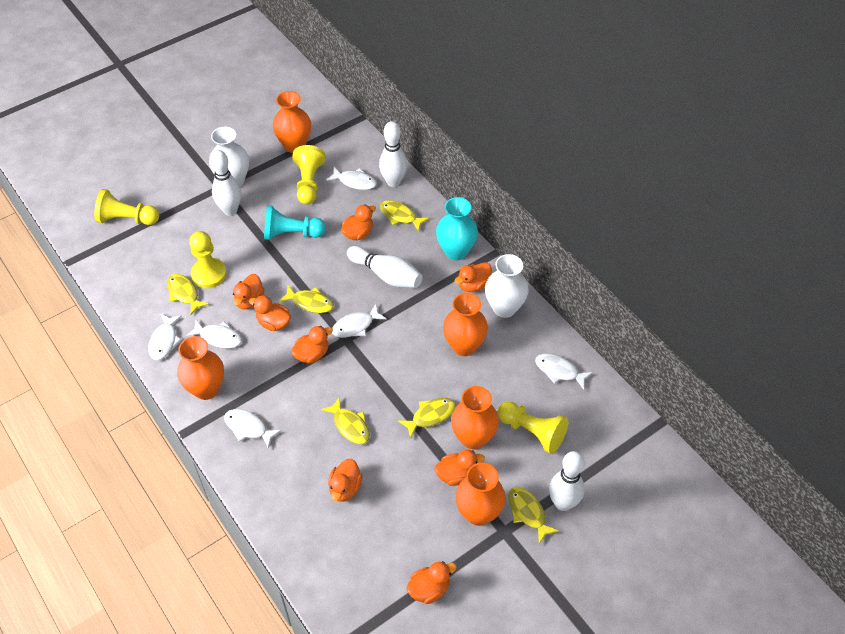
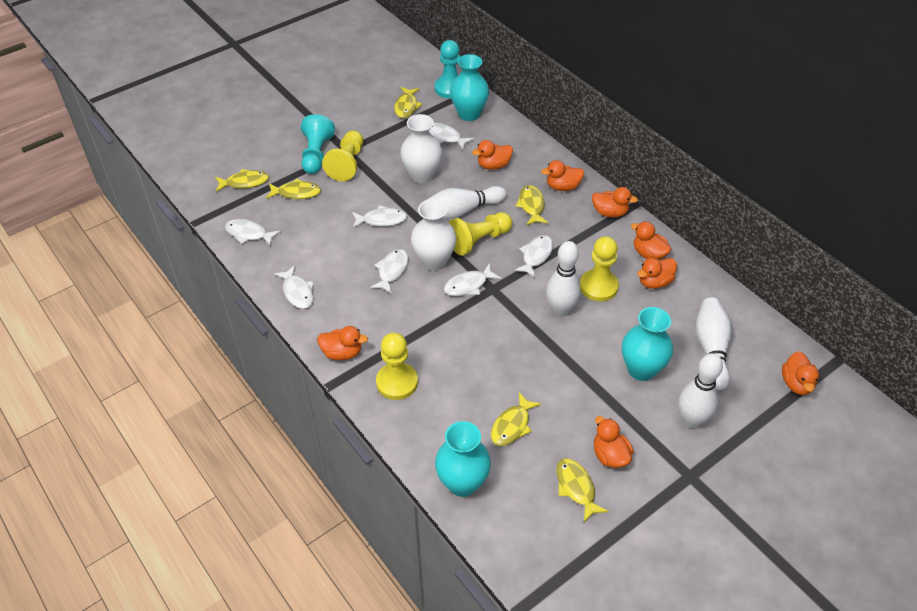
orange vase: 5 -> 0
turquoise pawn: 1 -> 2
turquoise vase: 1 -> 3
white fish: 6 -> 7

